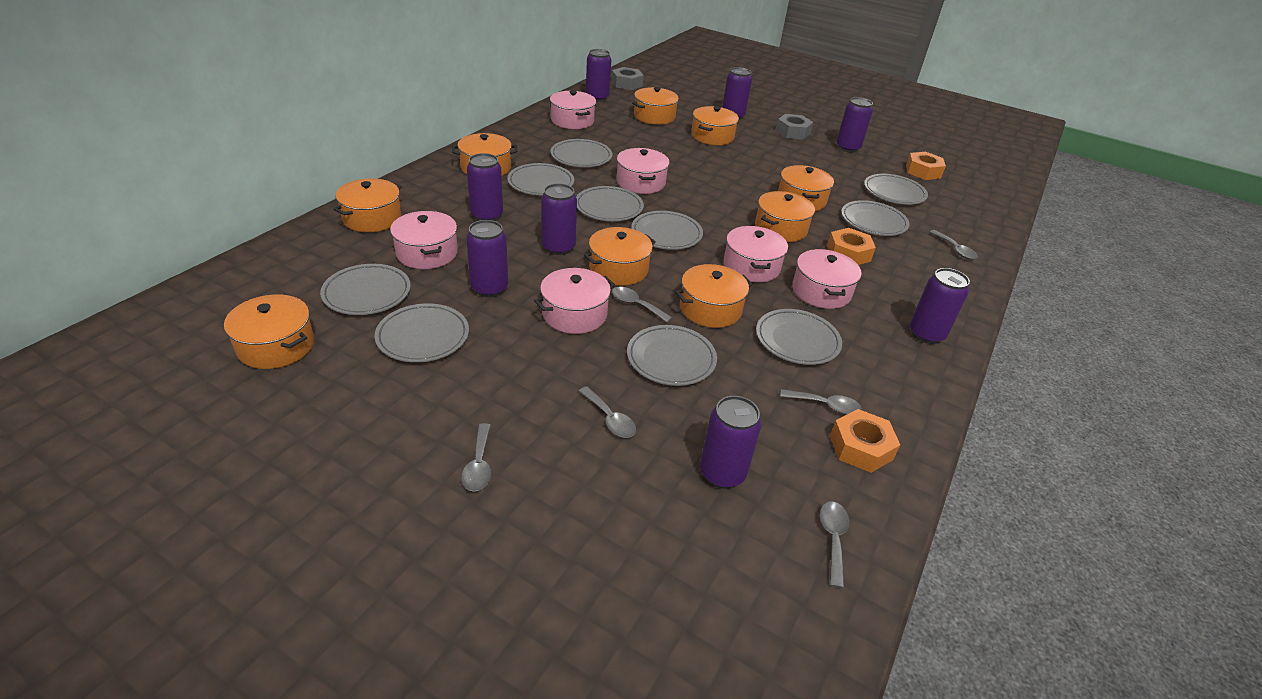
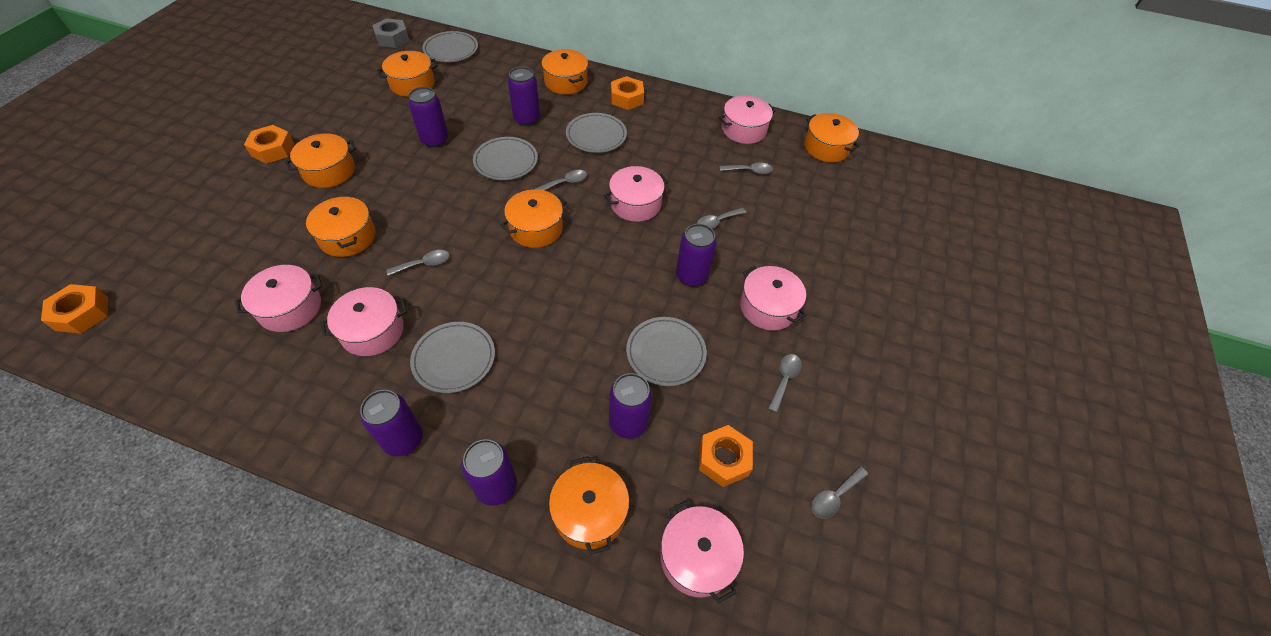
grey nut: 2 -> 1
grey plate: 10 -> 5
orange nut: 3 -> 4
orange pot: 9 -> 7
purple can: 8 -> 6

